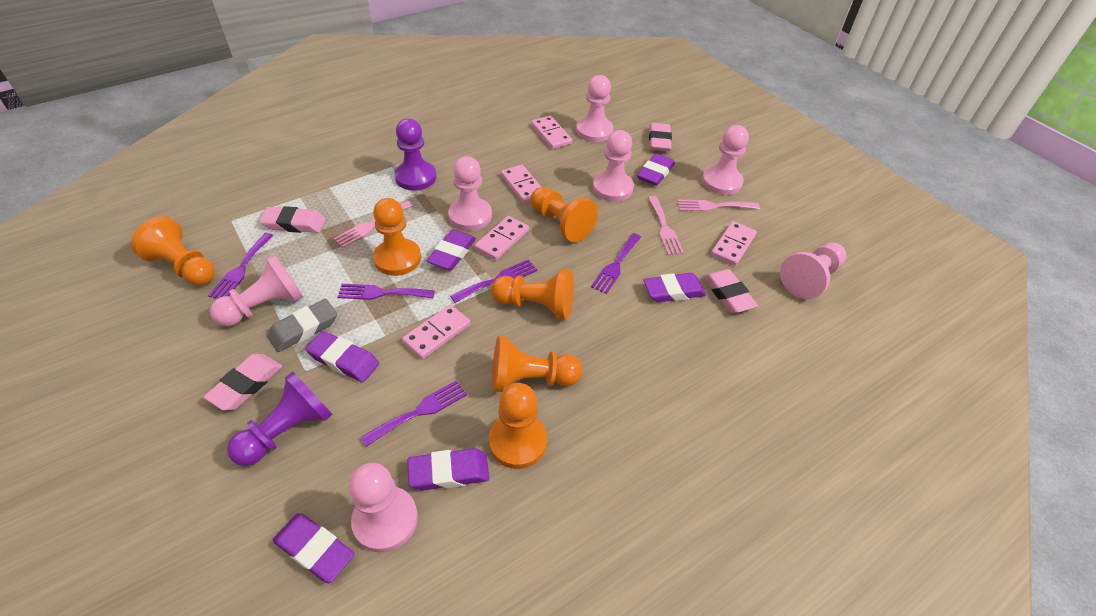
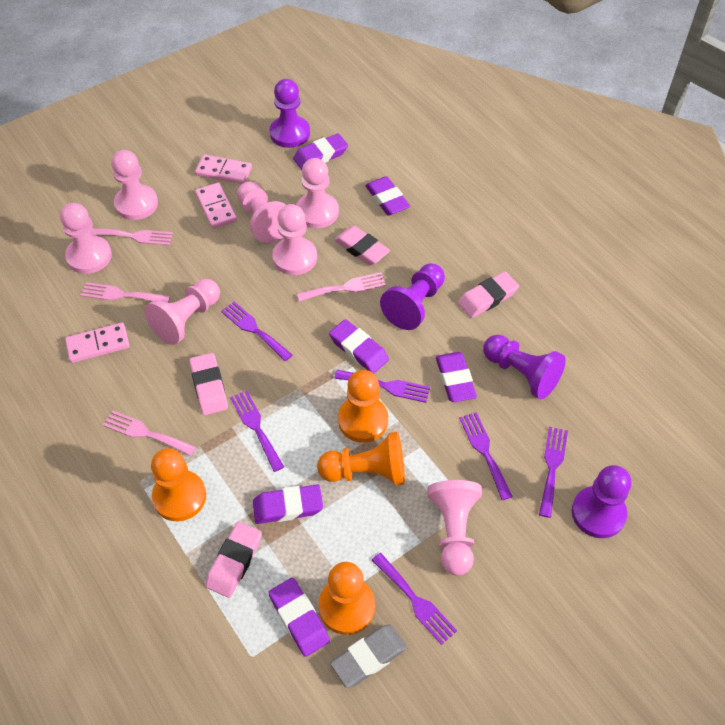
orange pawn: 6 -> 4
pink domino: 5 -> 3
pink fork: 3 -> 4
purple fork: 5 -> 6
purple pawn: 2 -> 4

